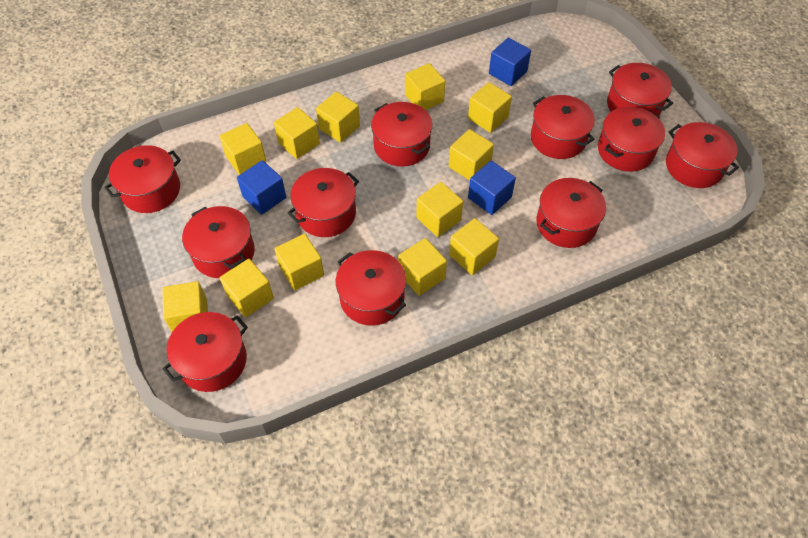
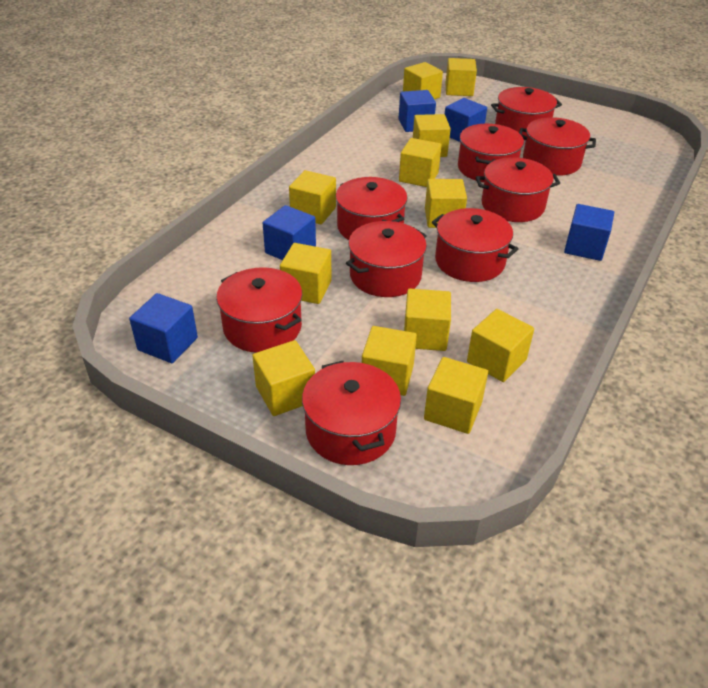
blue cube: 3 -> 5
red pot: 11 -> 9

